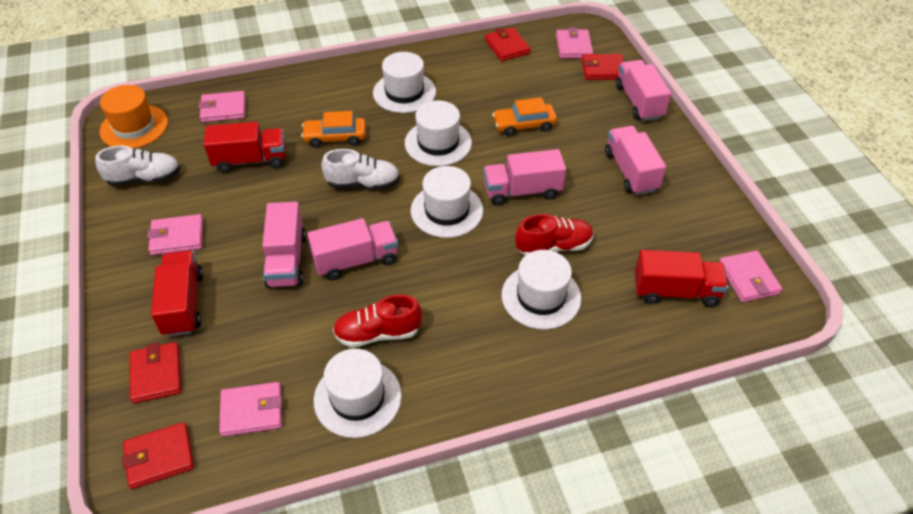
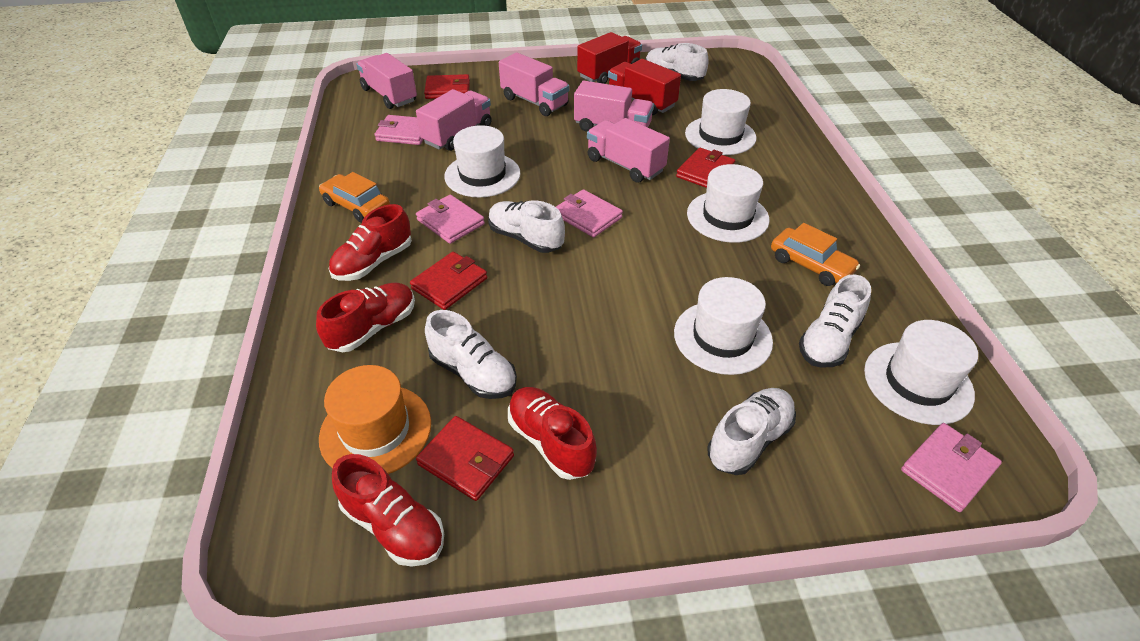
pink wallet: 5 -> 4
red shoe: 2 -> 4
red truck: 3 -> 2
white shoe: 2 -> 5

